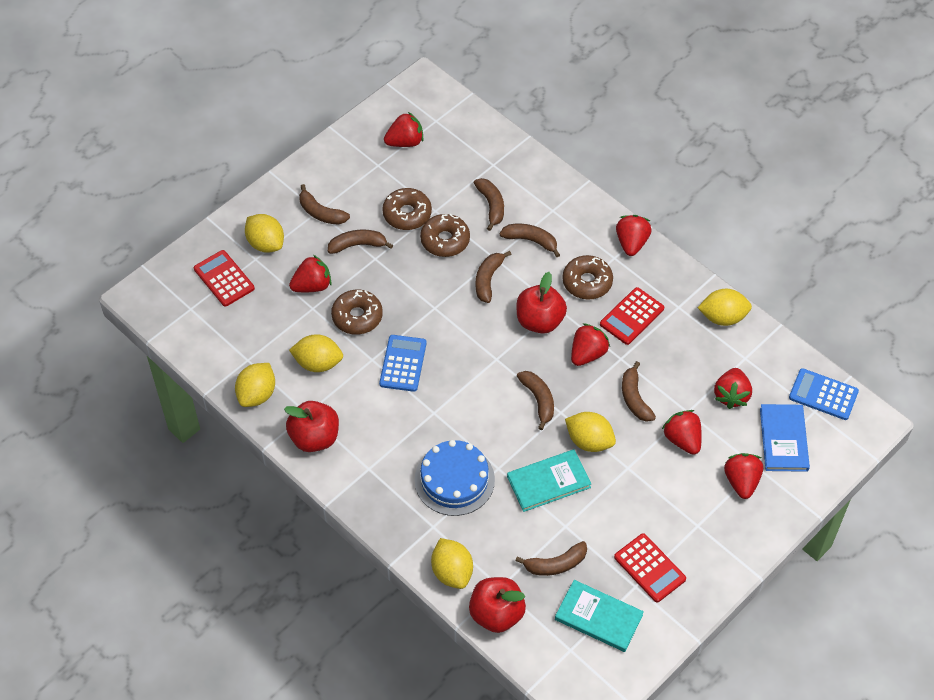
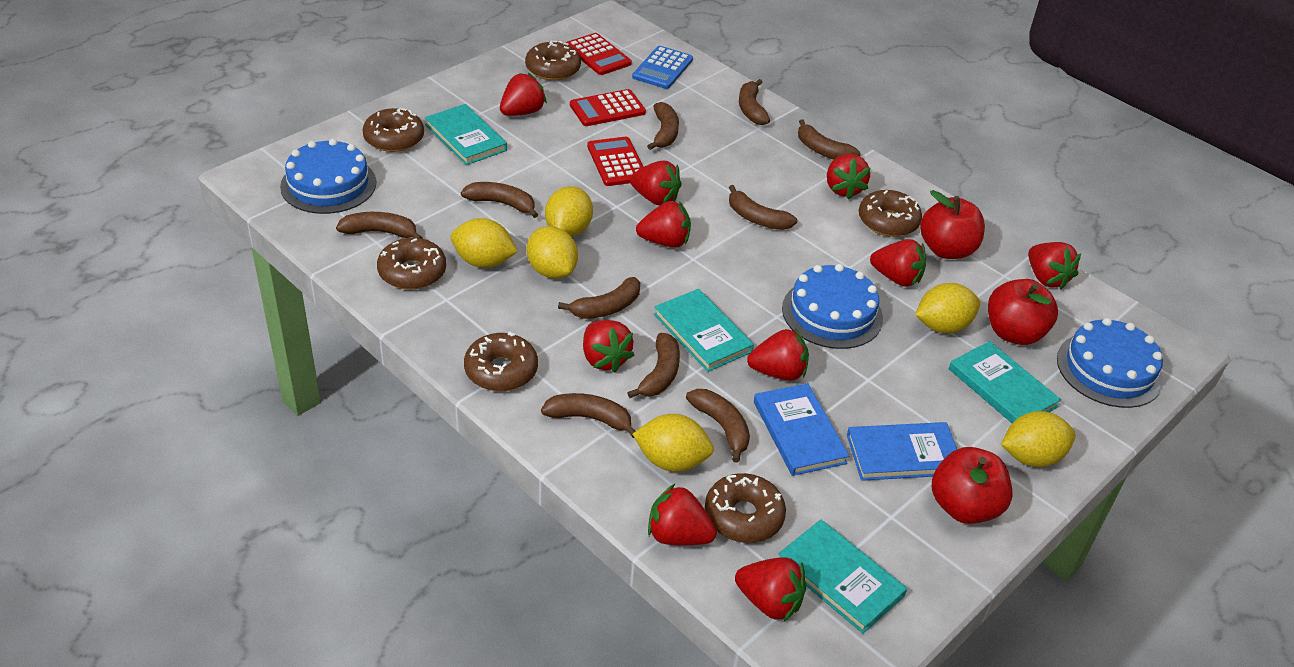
blue book: 1 -> 2
blue cake: 1 -> 3
blue calculator: 2 -> 1
brown banana: 8 -> 10
brown donut: 4 -> 6
red strawberry: 7 -> 10
turquoise book: 2 -> 4

